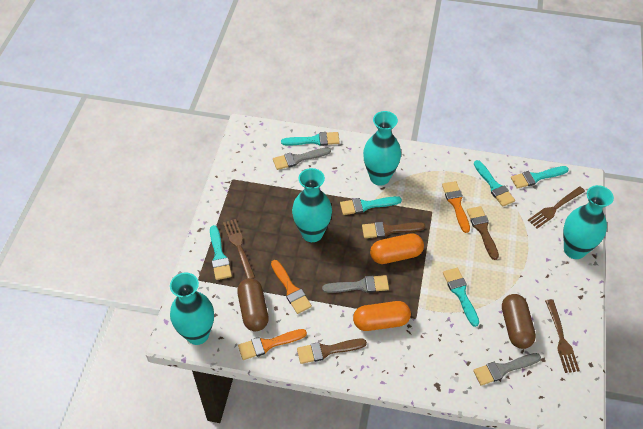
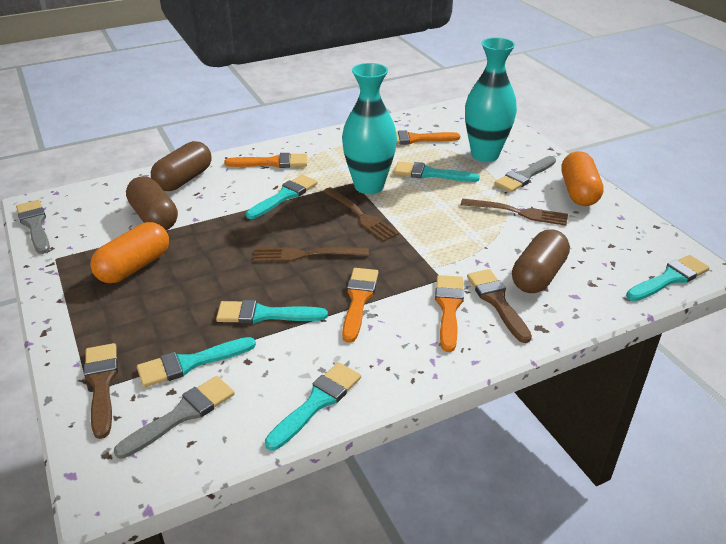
brown brush: 3 -> 2
brown capsule: 2 -> 3
orange brush: 3 -> 4
turquoise vase: 4 -> 2

